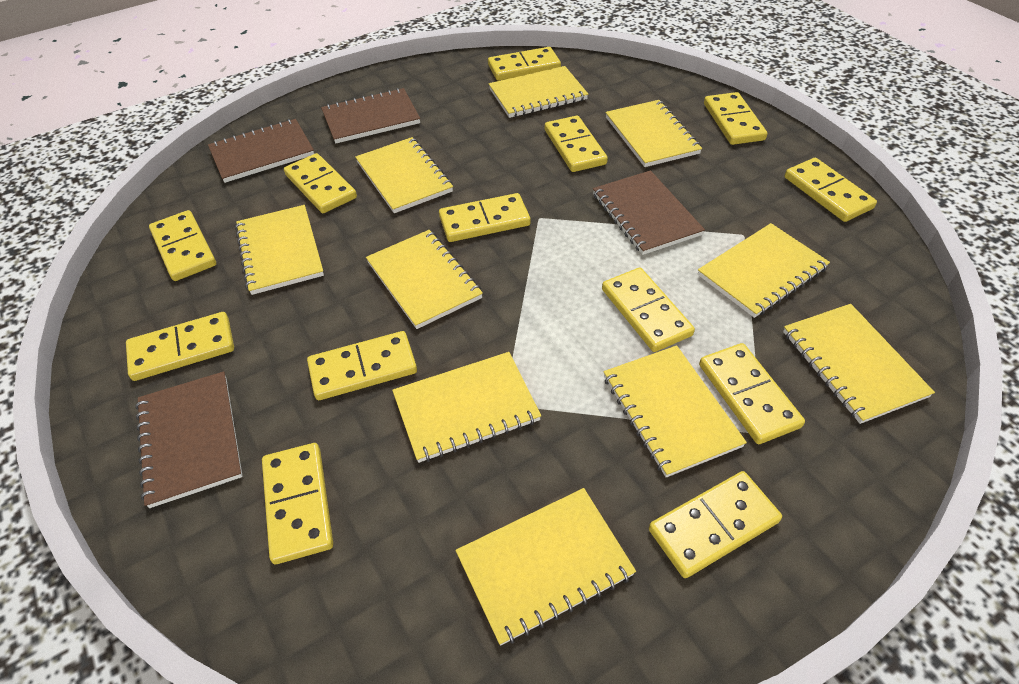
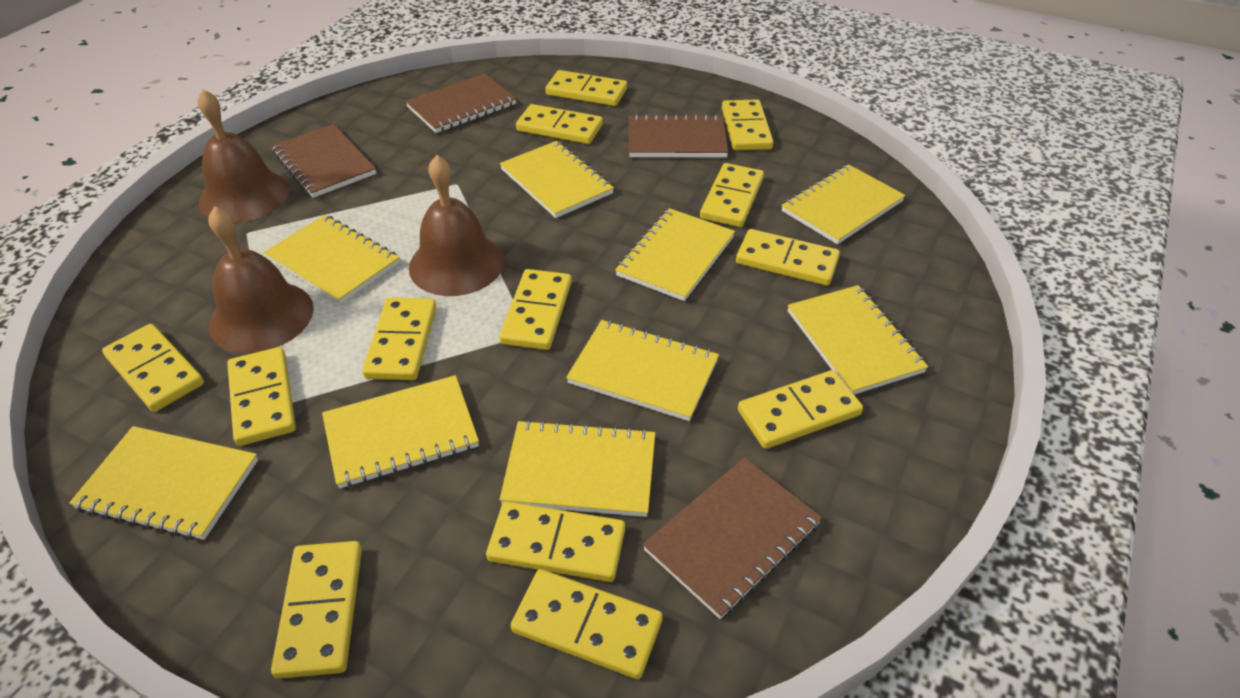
brown bell: 0 -> 3
yellow notebook: 10 -> 9

